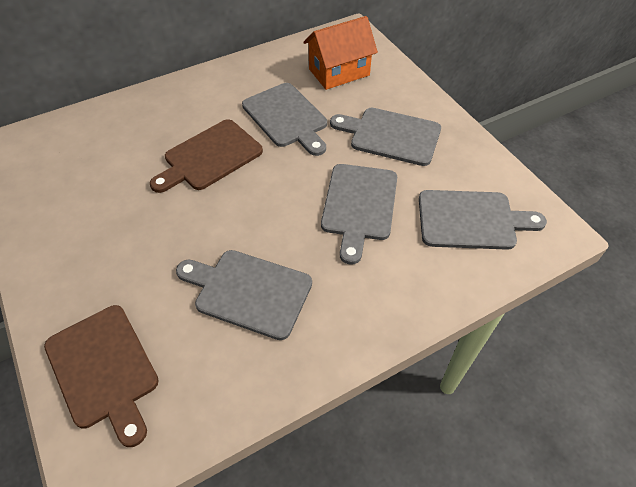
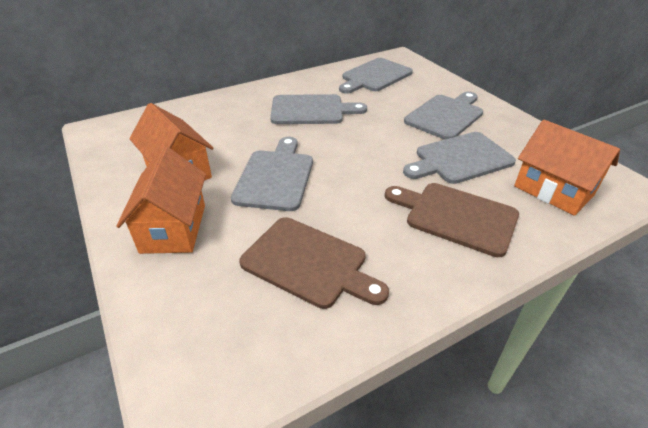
orange house: 1 -> 3

